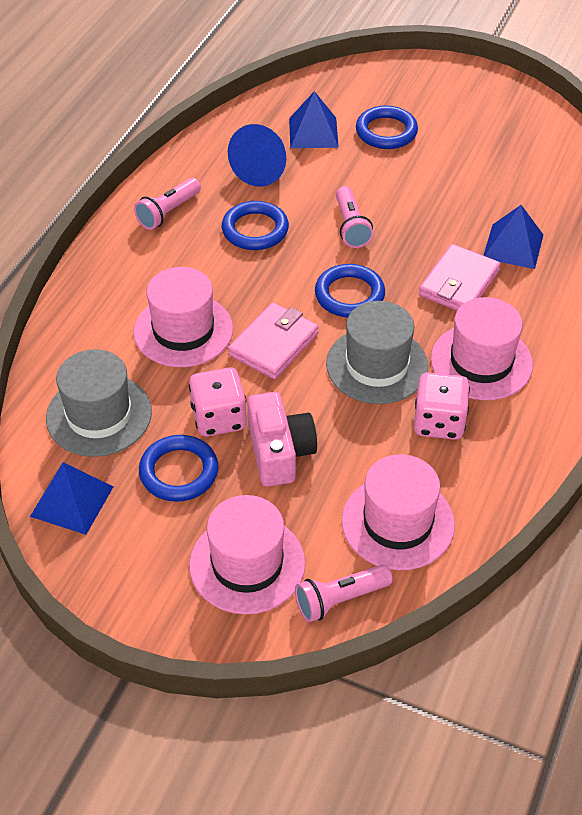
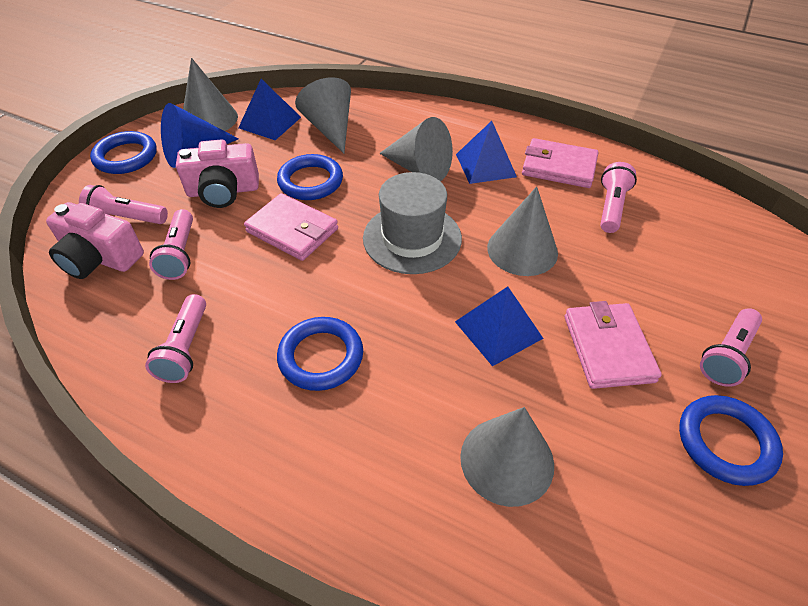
grey cone: 0 -> 5
grey hat: 2 -> 1
pink camera: 1 -> 2
pink dice: 2 -> 0
pink flashlight: 3 -> 5
pink hat: 4 -> 0
pink wallet: 2 -> 3

